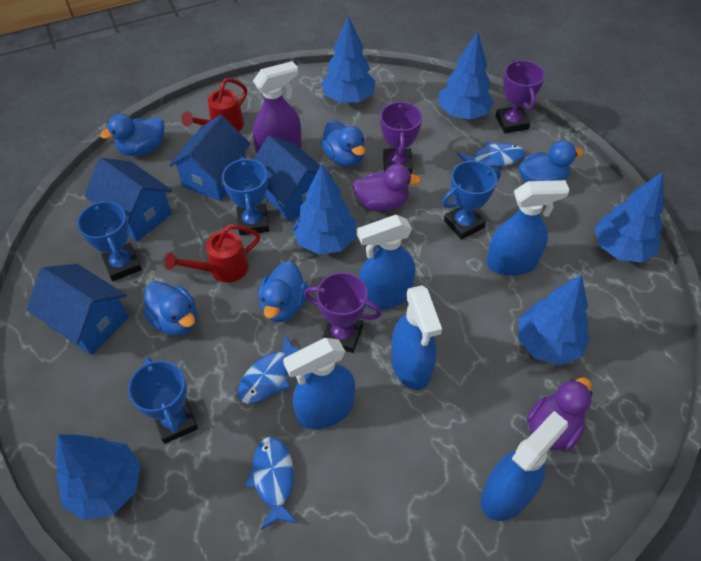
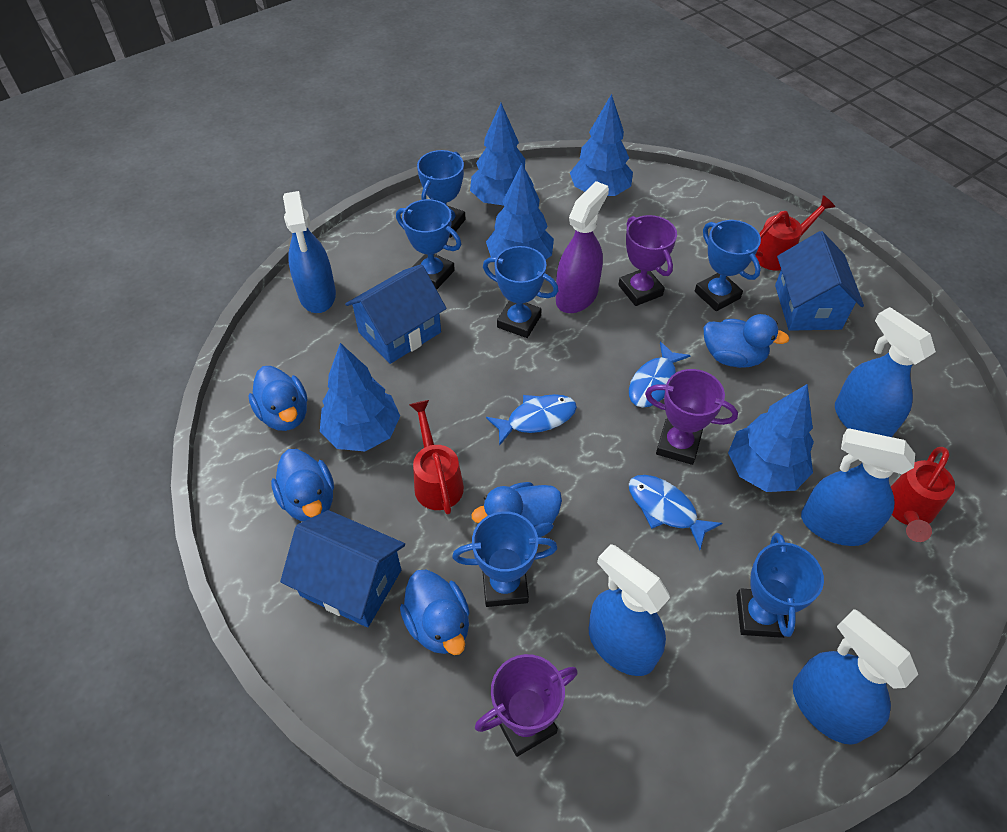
blue house: 4 -> 3
blue tree: 6 -> 5
blue trophy: 4 -> 6
purple duck: 2 -> 0
red watering can: 2 -> 3

